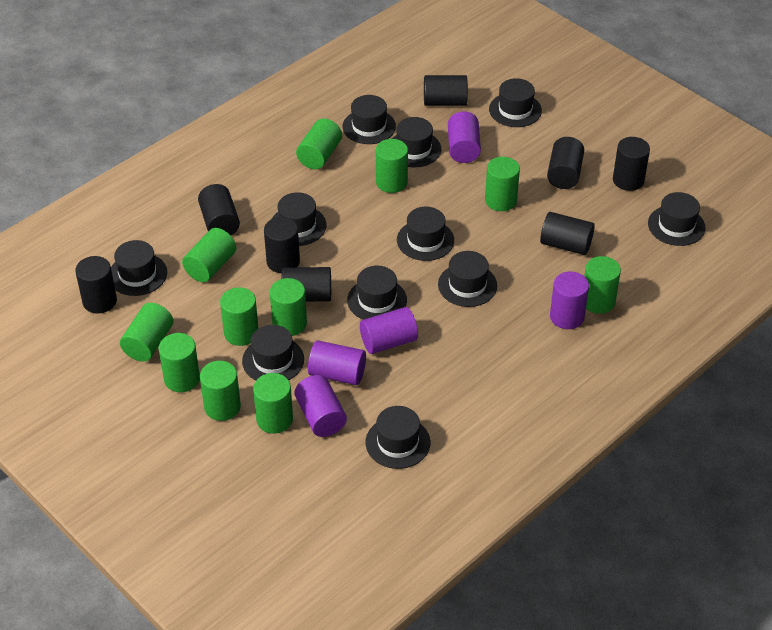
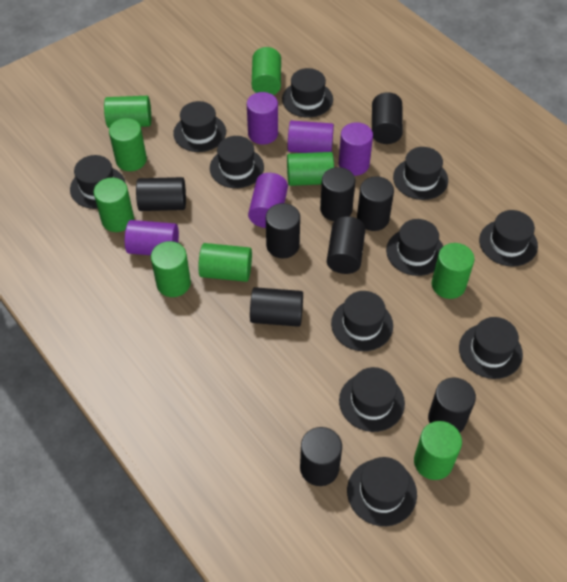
black cylinder: 8 -> 9
green cylinder: 11 -> 9

